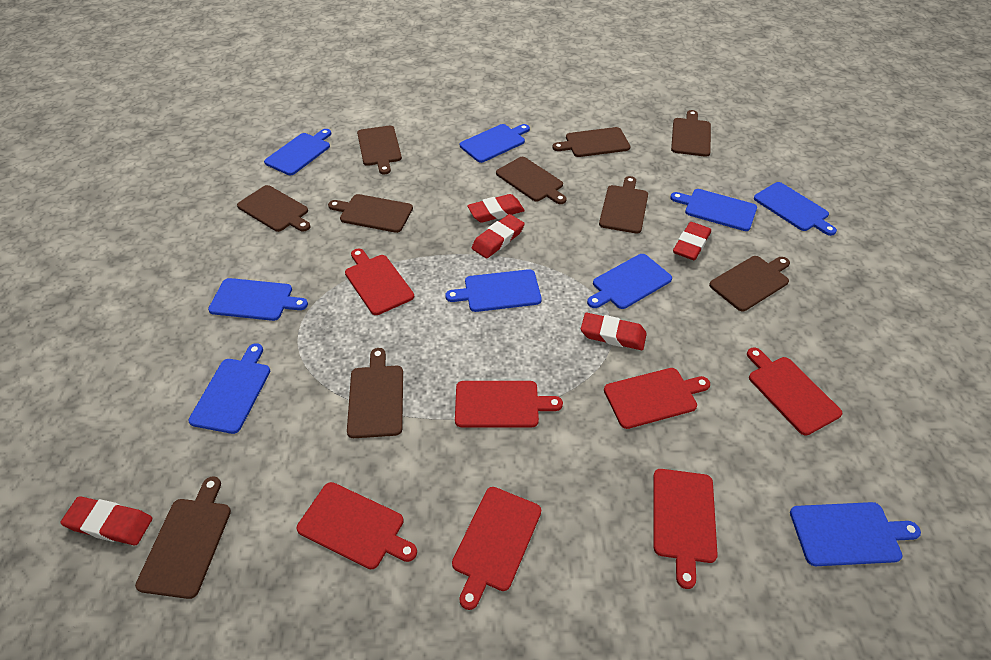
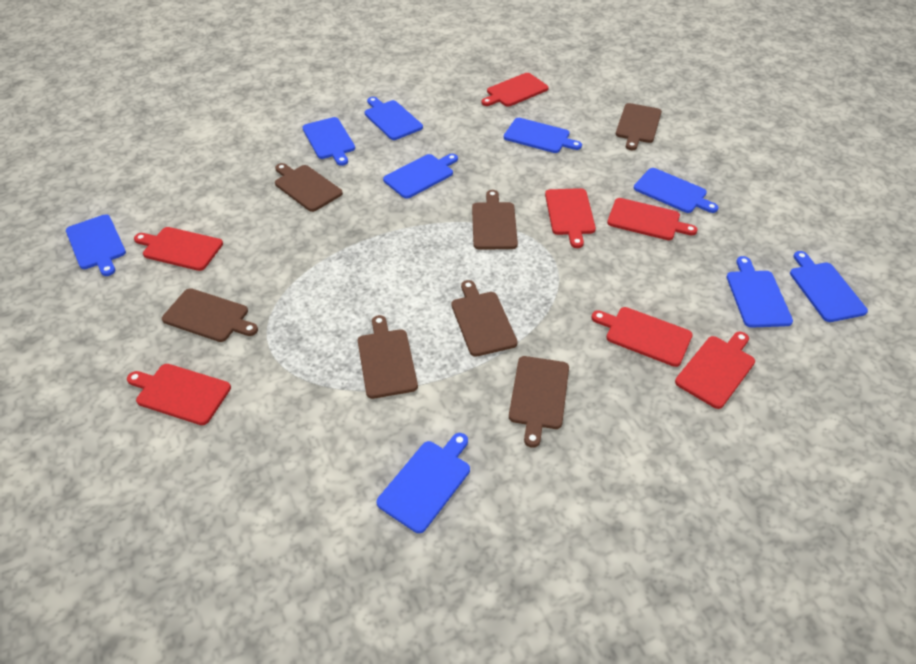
brown cutting board: 10 -> 7
red eraser: 5 -> 0

